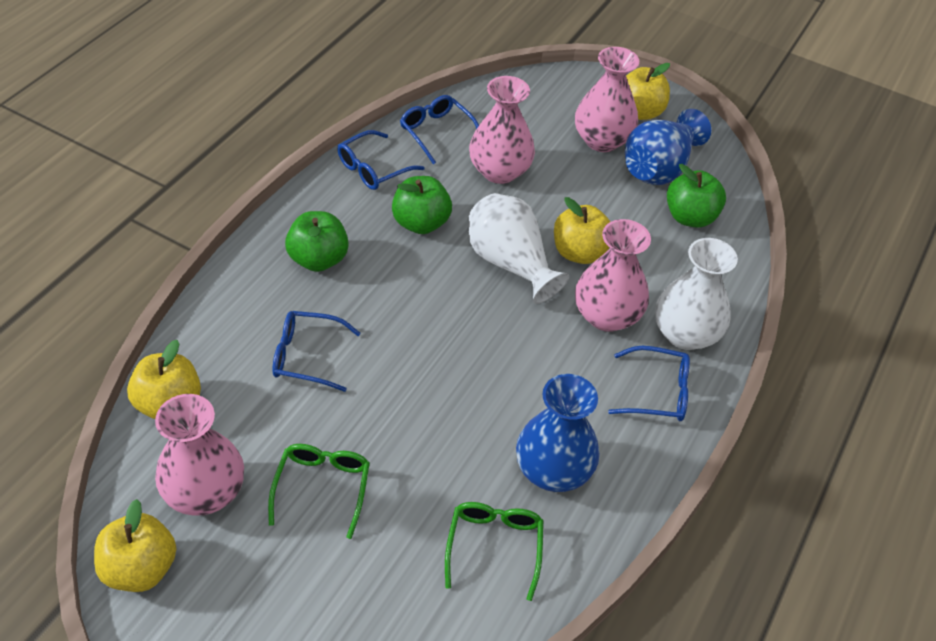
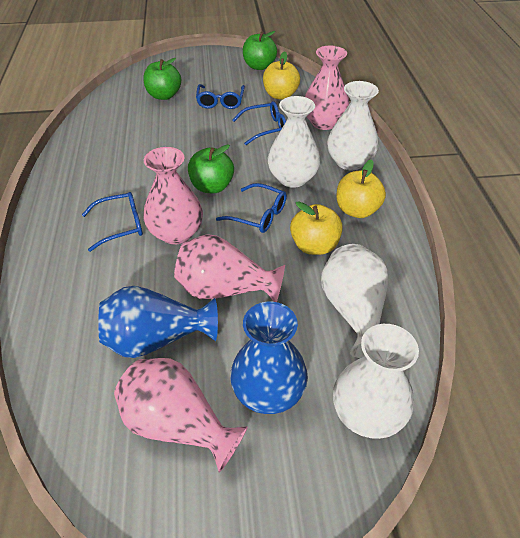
green glasses: 2 -> 0
white vase: 2 -> 4
yellow apple: 4 -> 3

